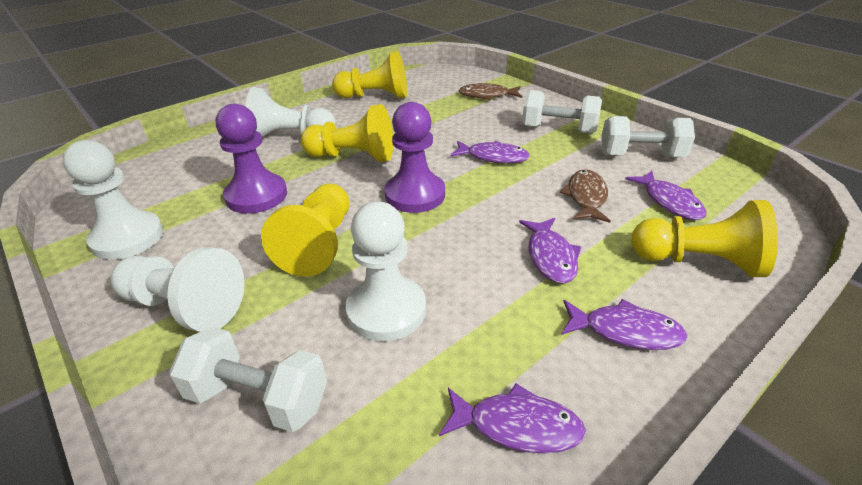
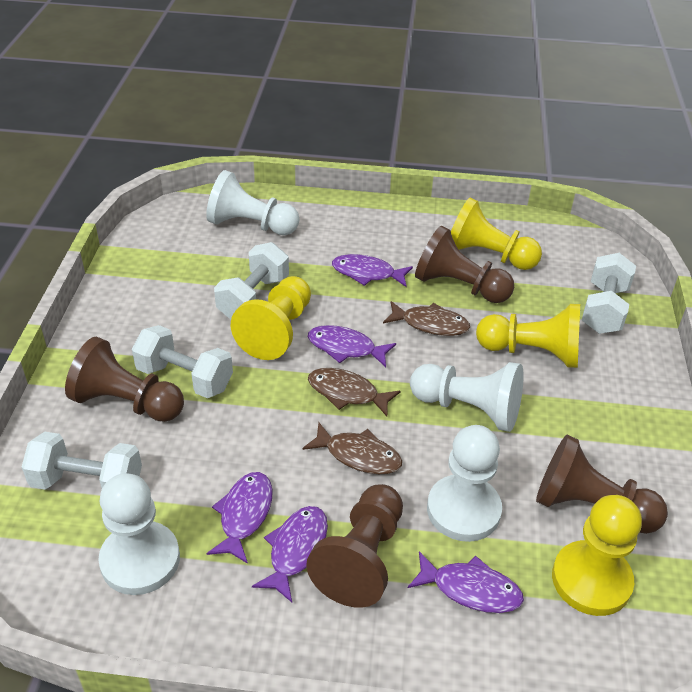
brown fish: 2 -> 3
brown pawn: 0 -> 4
purple pawn: 2 -> 0
white dumbbell: 3 -> 4

